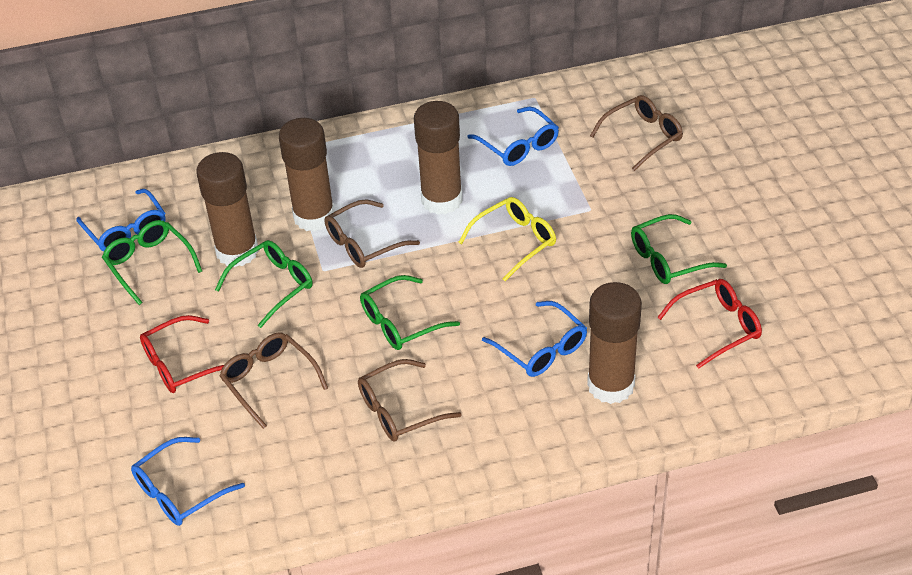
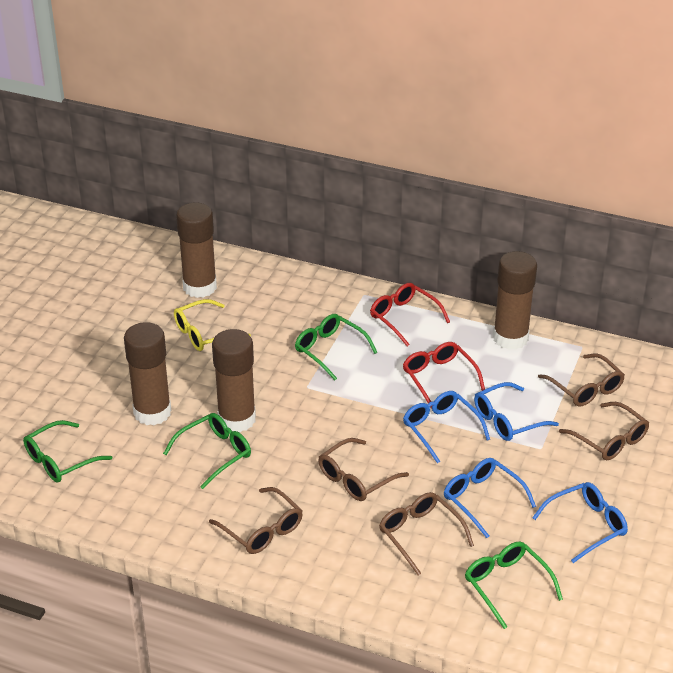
brown glasses: 4 -> 5

